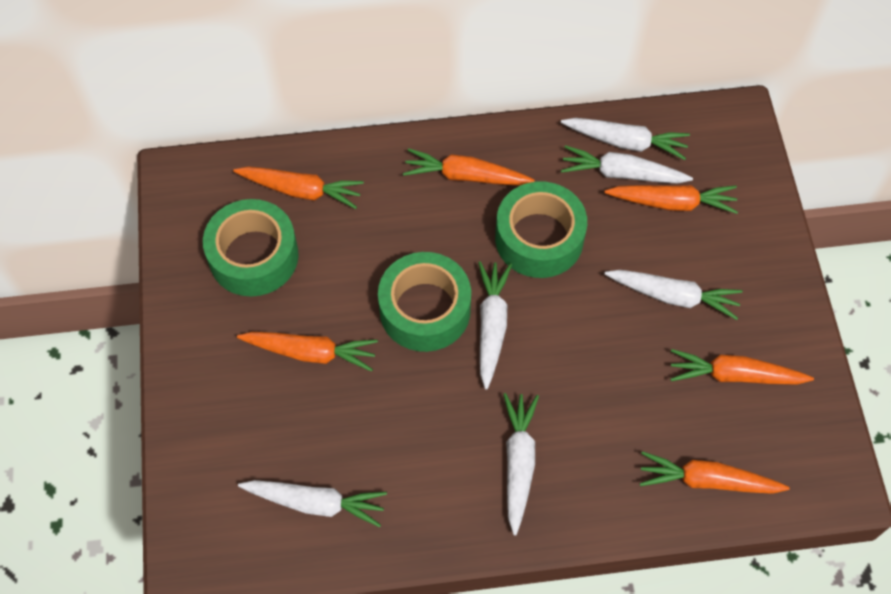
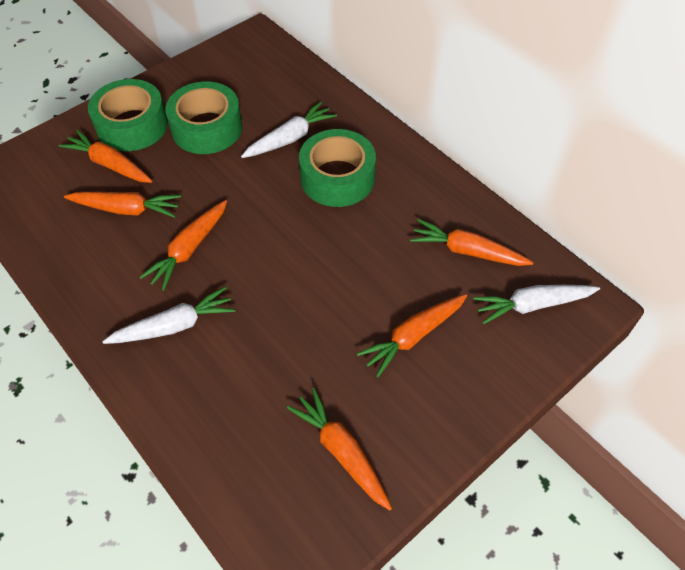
white carrot: 6 -> 3

